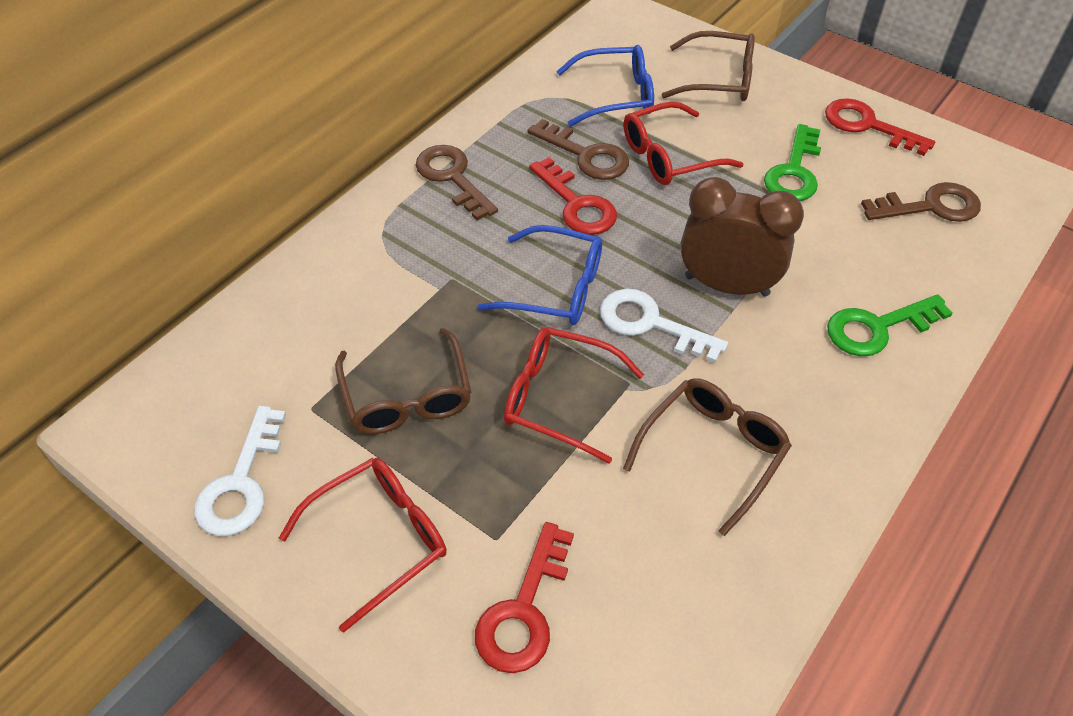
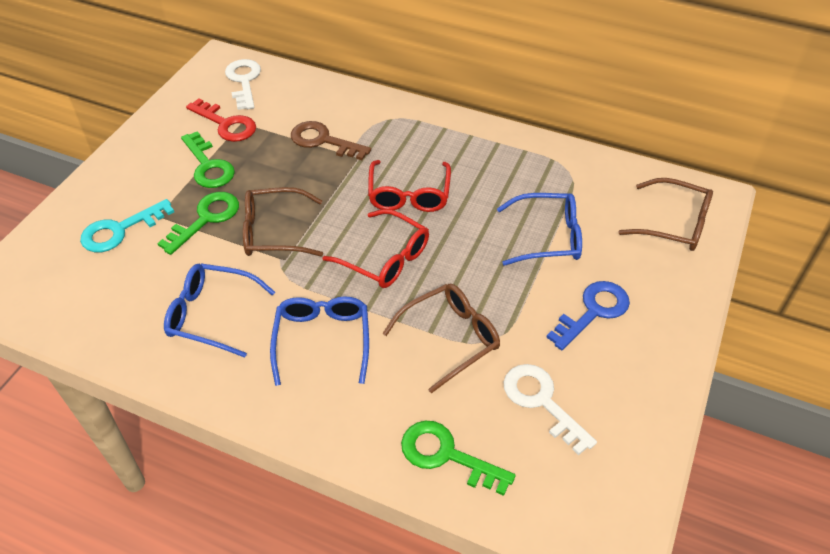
blue glasses: 2 -> 3
blue key: 0 -> 1
brown clock: 1 -> 0
brown key: 3 -> 1
green key: 2 -> 3
red glasses: 3 -> 2
red key: 3 -> 1
turquoise key: 0 -> 1

